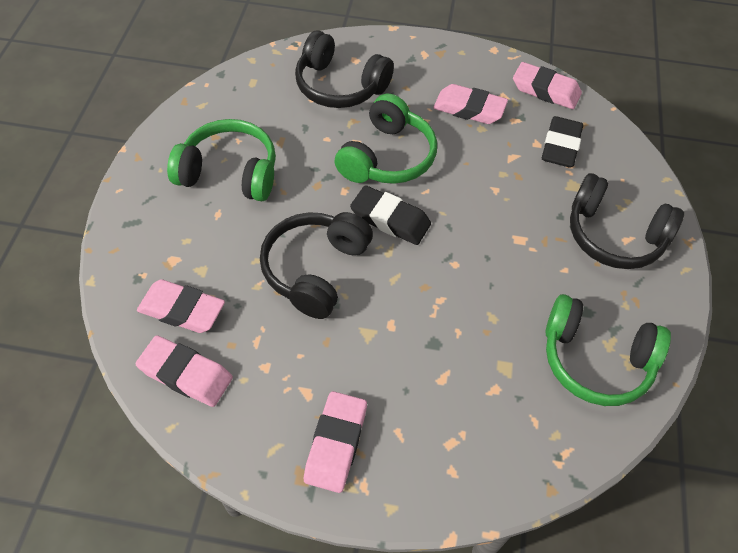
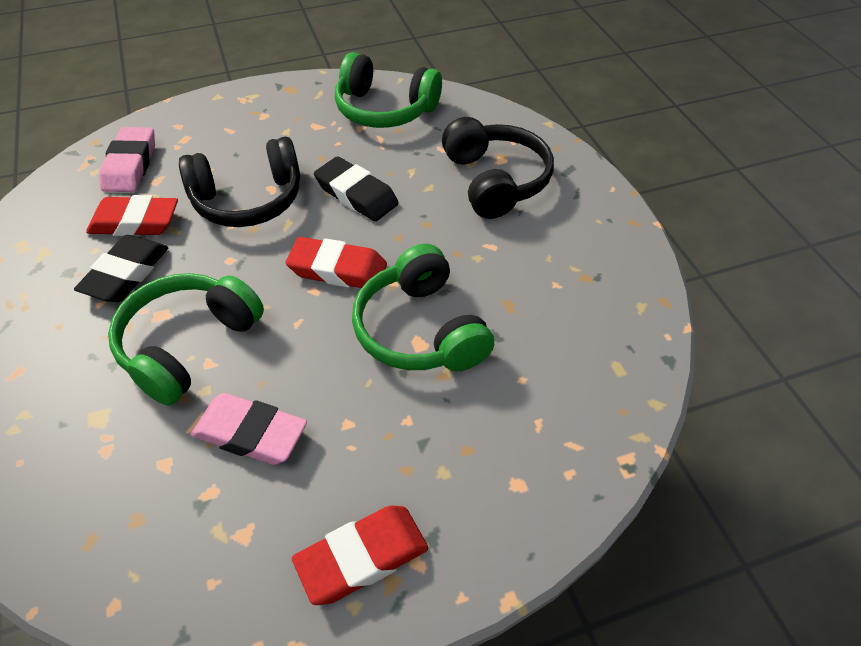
black headphones: 3 -> 2
pink eraser: 5 -> 2
red eraser: 0 -> 3

